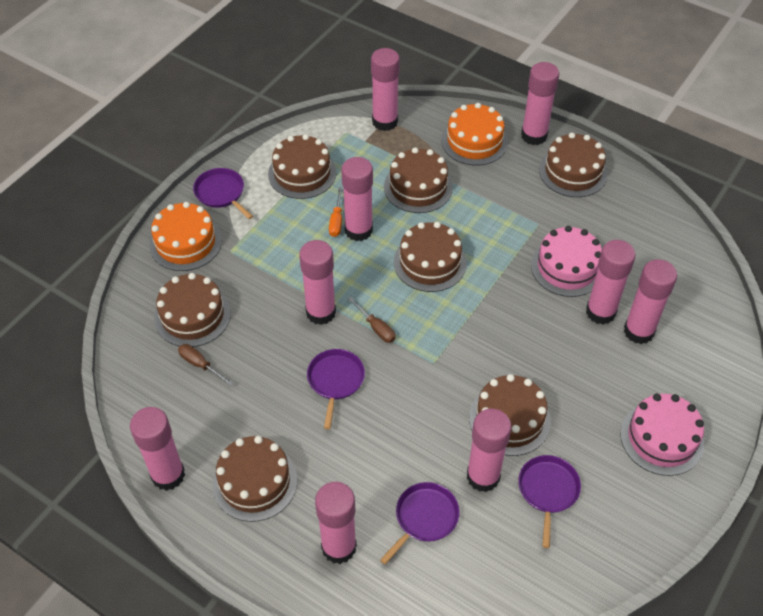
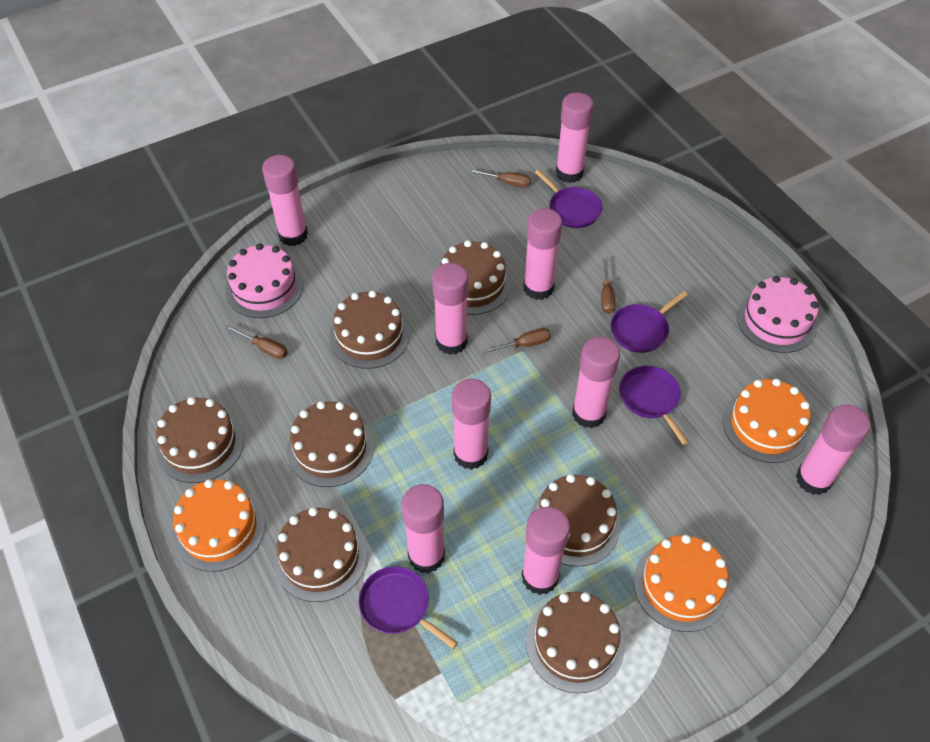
brown screwdriver: 2 -> 4
orange cake: 2 -> 3
orange screwdriver: 1 -> 0

